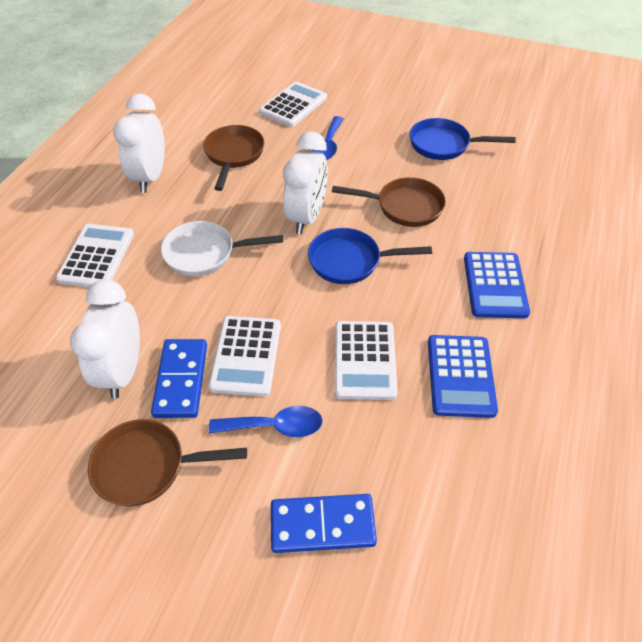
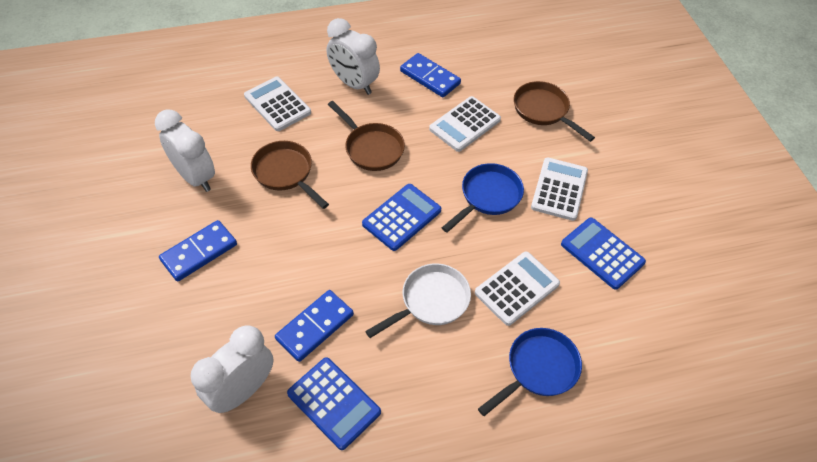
blue calculator: 2 -> 3
blue domino: 2 -> 3
blue spoon: 2 -> 0

